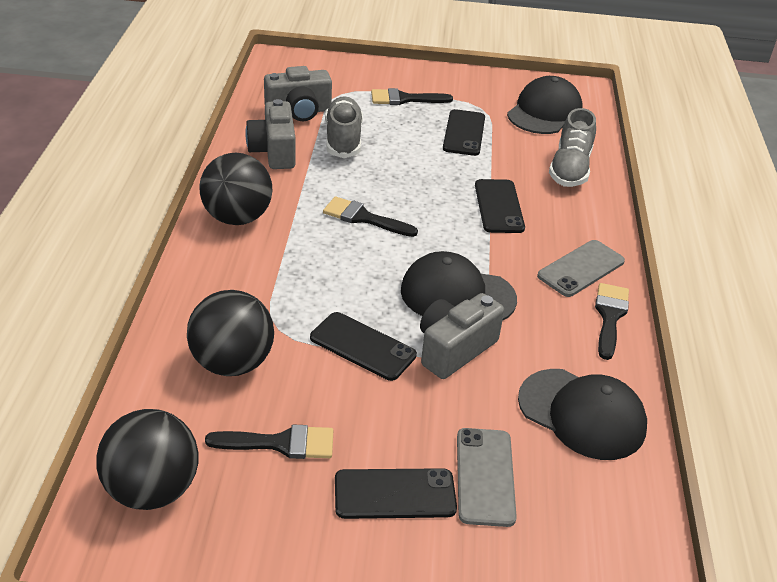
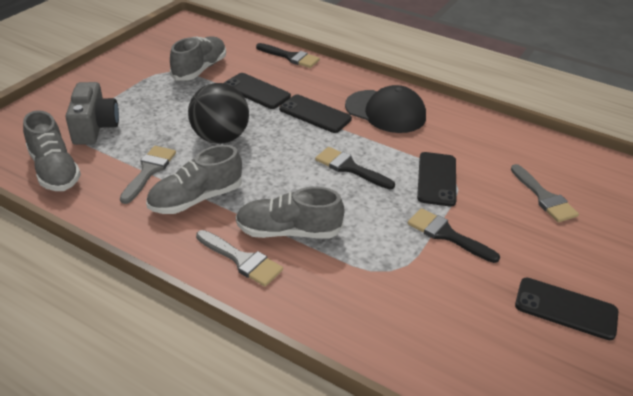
black ball: 3 -> 1
black brush: 4 -> 3
black cap: 3 -> 1
grey brush: 0 -> 3
grey camera: 3 -> 1
grey phone: 2 -> 0
grey shoe: 2 -> 4

